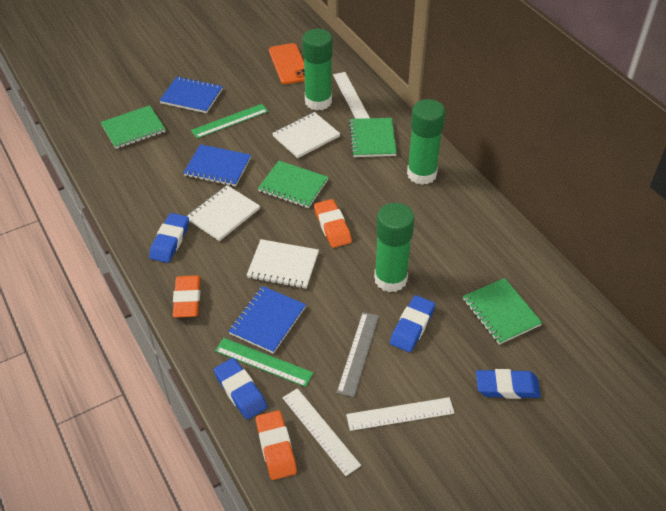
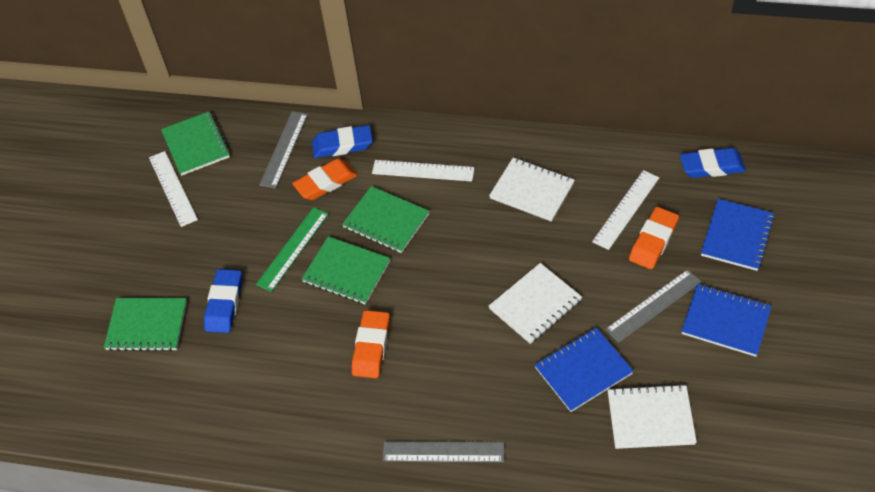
blue eraser: 4 -> 3
green glue stick: 3 -> 0
green ruler: 2 -> 1
grey ruler: 1 -> 3
orange phone: 1 -> 0

